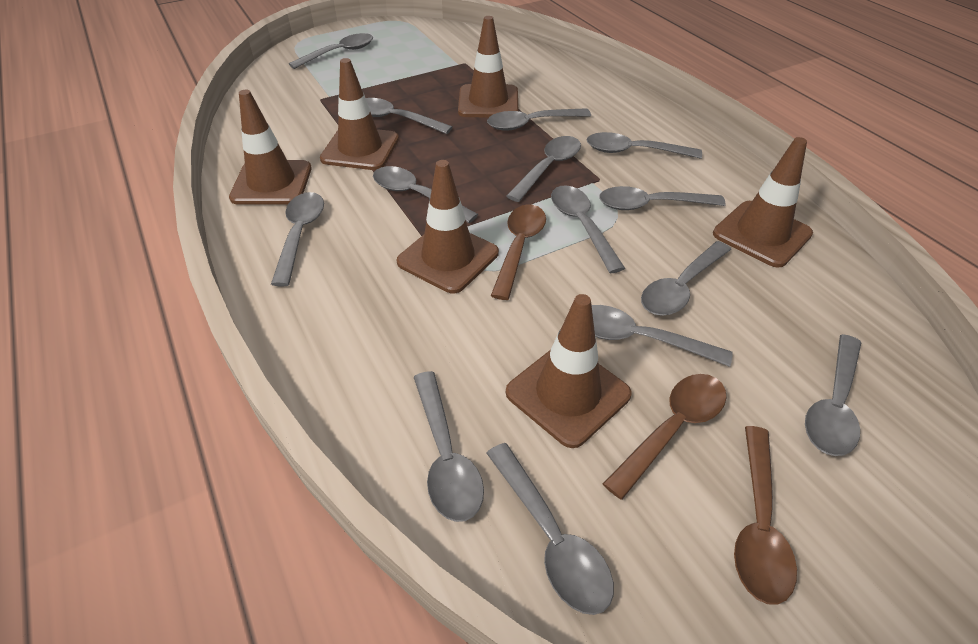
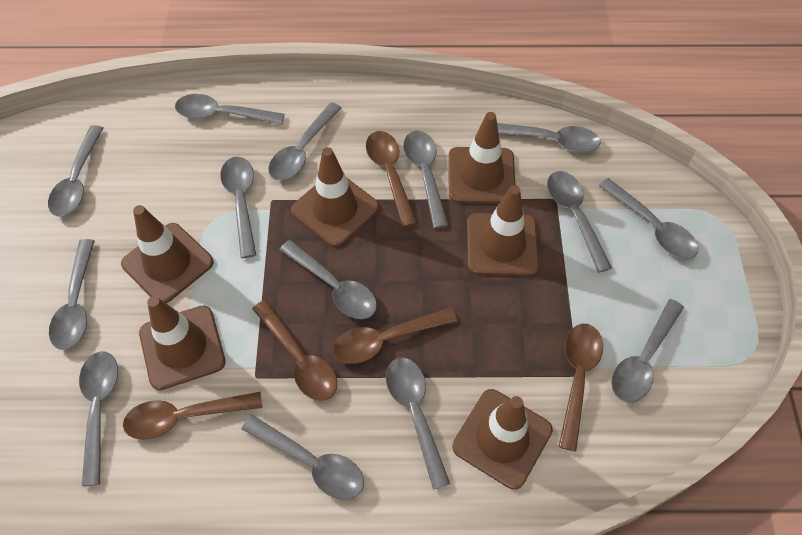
brown spoon: 3 -> 5

